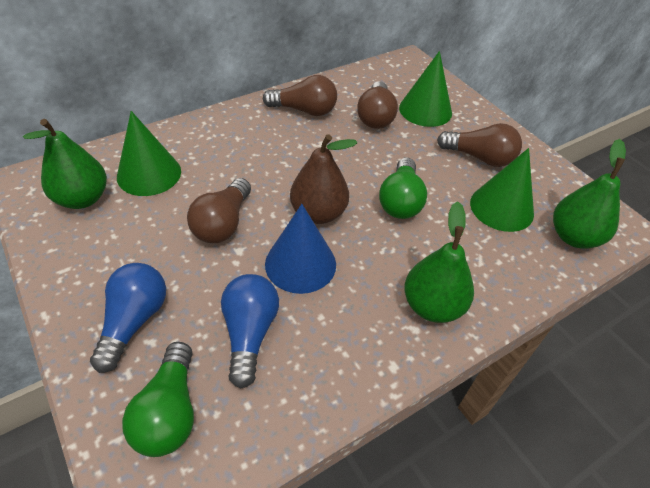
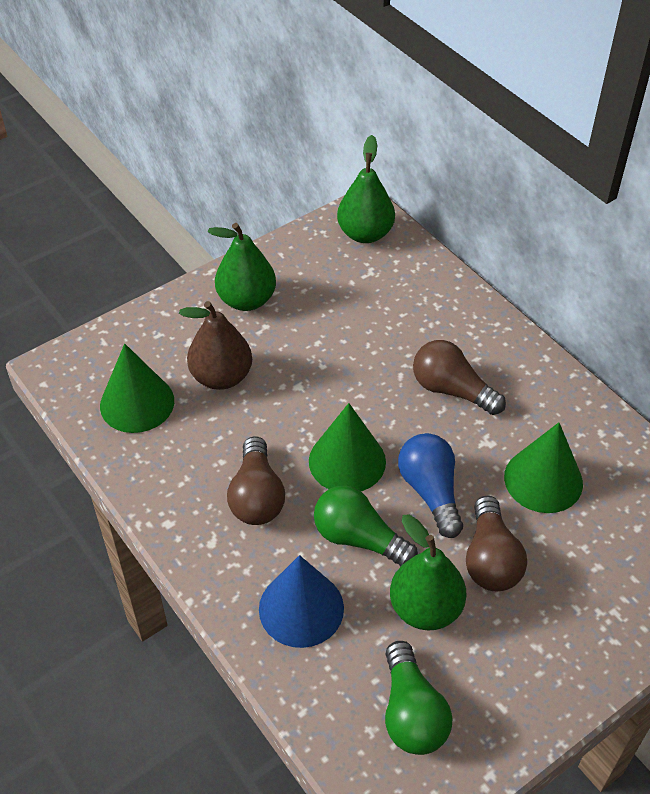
blue light bulb: 2 -> 1
brown light bulb: 4 -> 3

